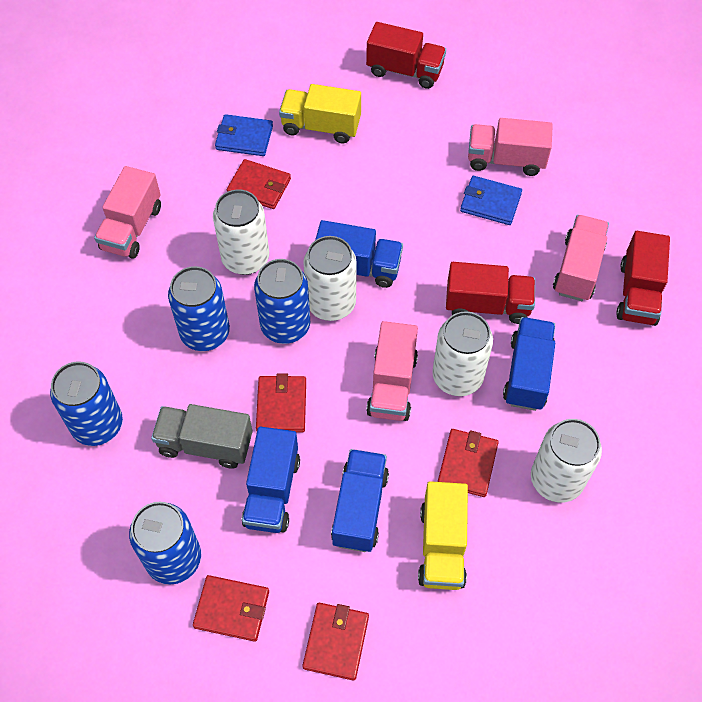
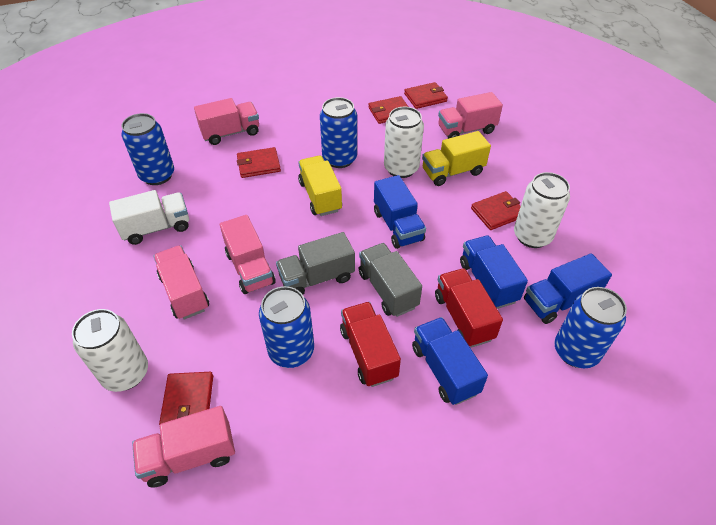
blue wallet: 2 -> 0
grey truck: 1 -> 2
pink truck: 4 -> 5
red truck: 3 -> 2
white can: 4 -> 3
white truck: 0 -> 1

